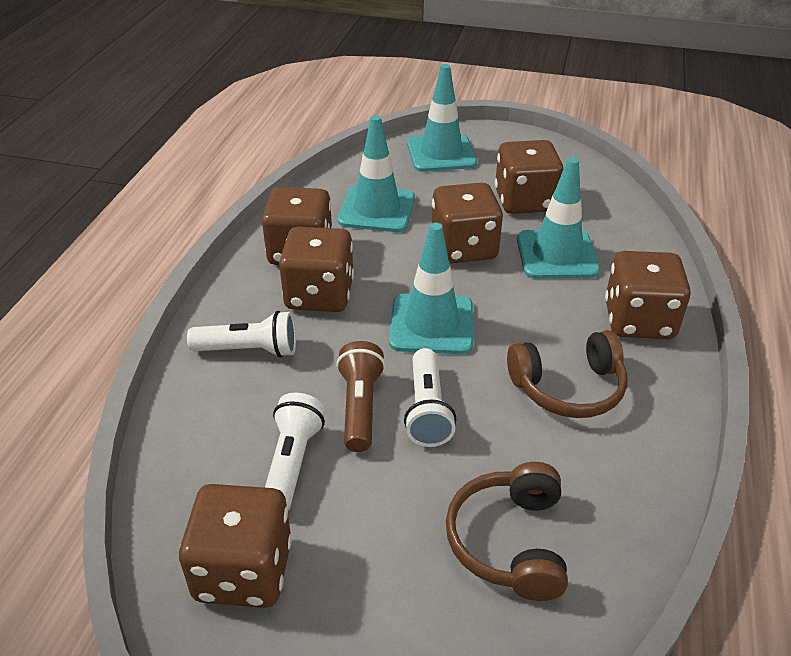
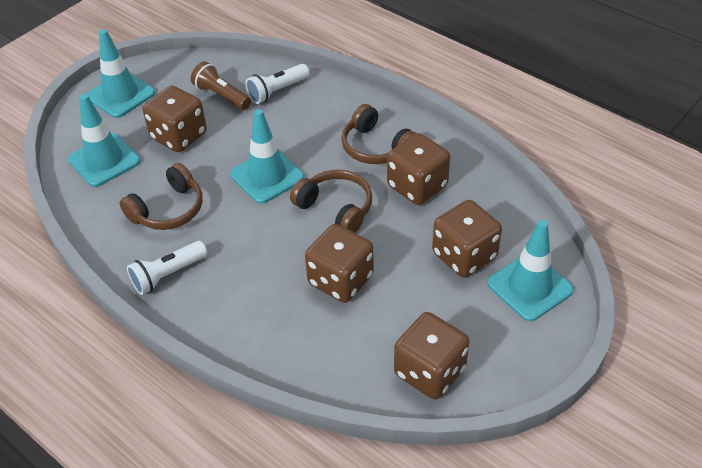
brown dice: 6 -> 5
brown headphones: 2 -> 3
white flashlight: 3 -> 2

